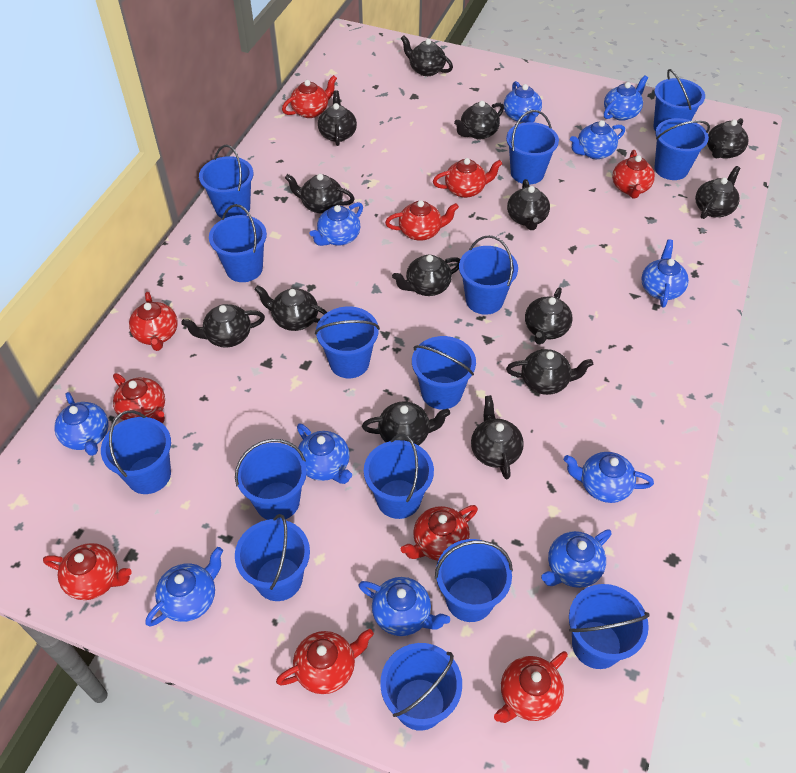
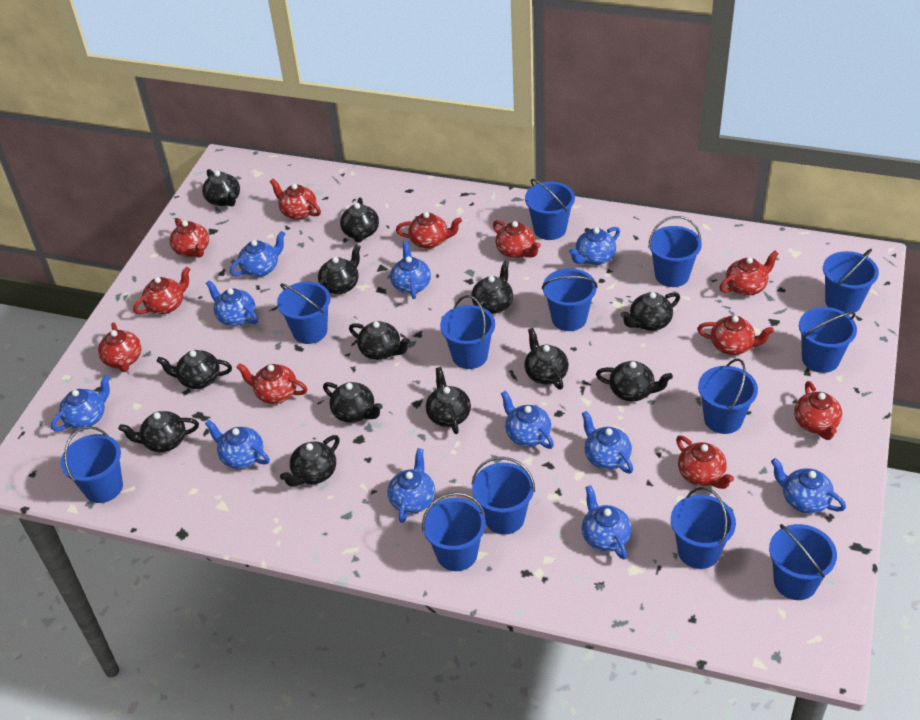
black teapot: 14 -> 13
blue bucket: 15 -> 13
red teapot: 10 -> 11

